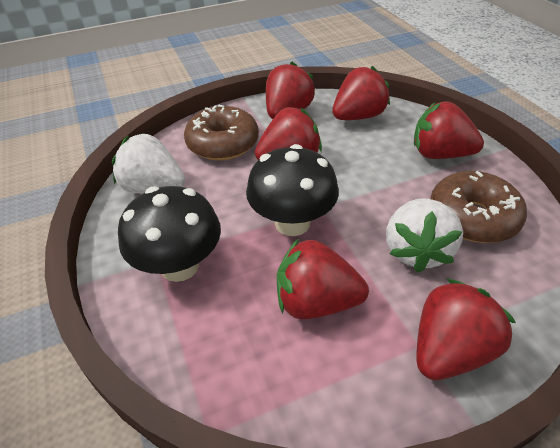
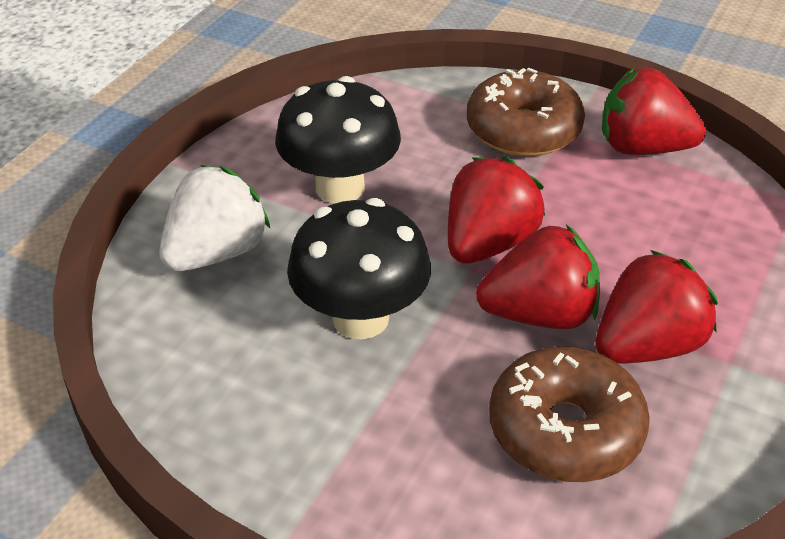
red strawberry: 6 -> 4
white strawberry: 2 -> 1

